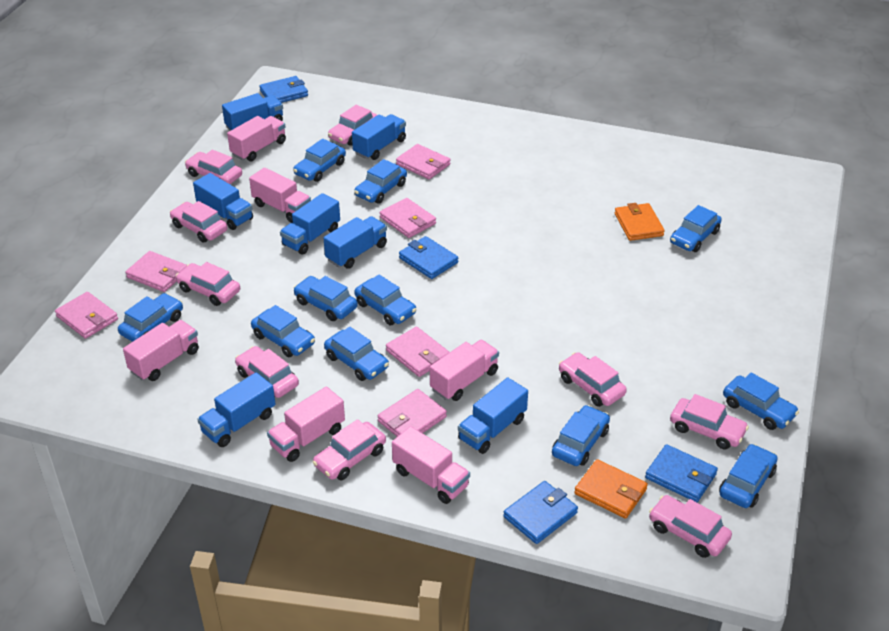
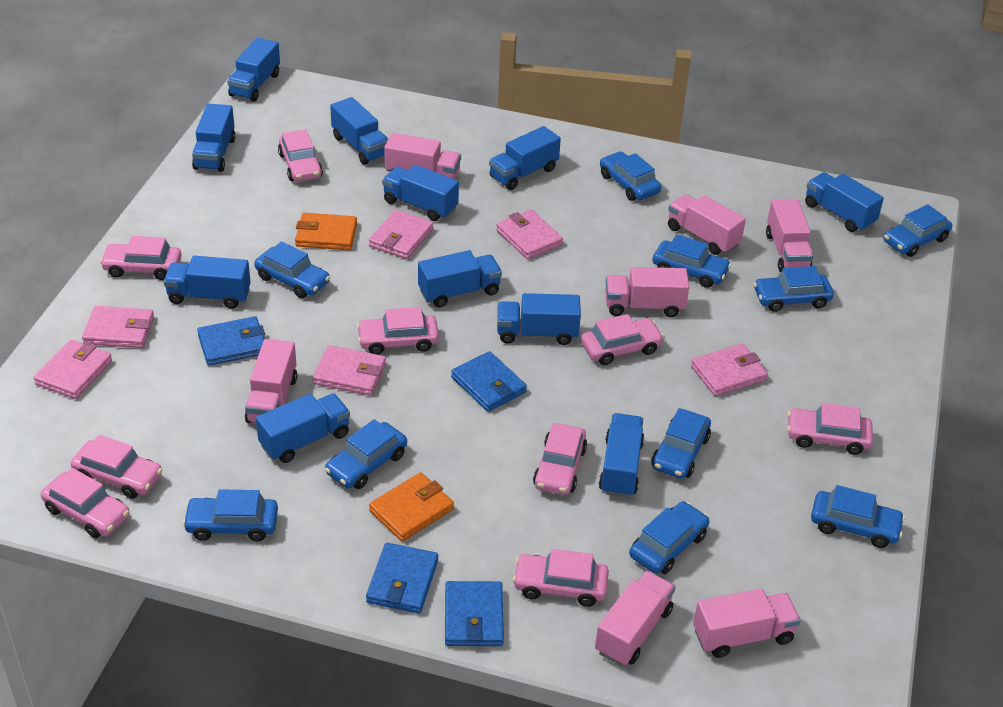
blue car: 11 -> 10
blue truck: 7 -> 11
pink truck: 6 -> 7

